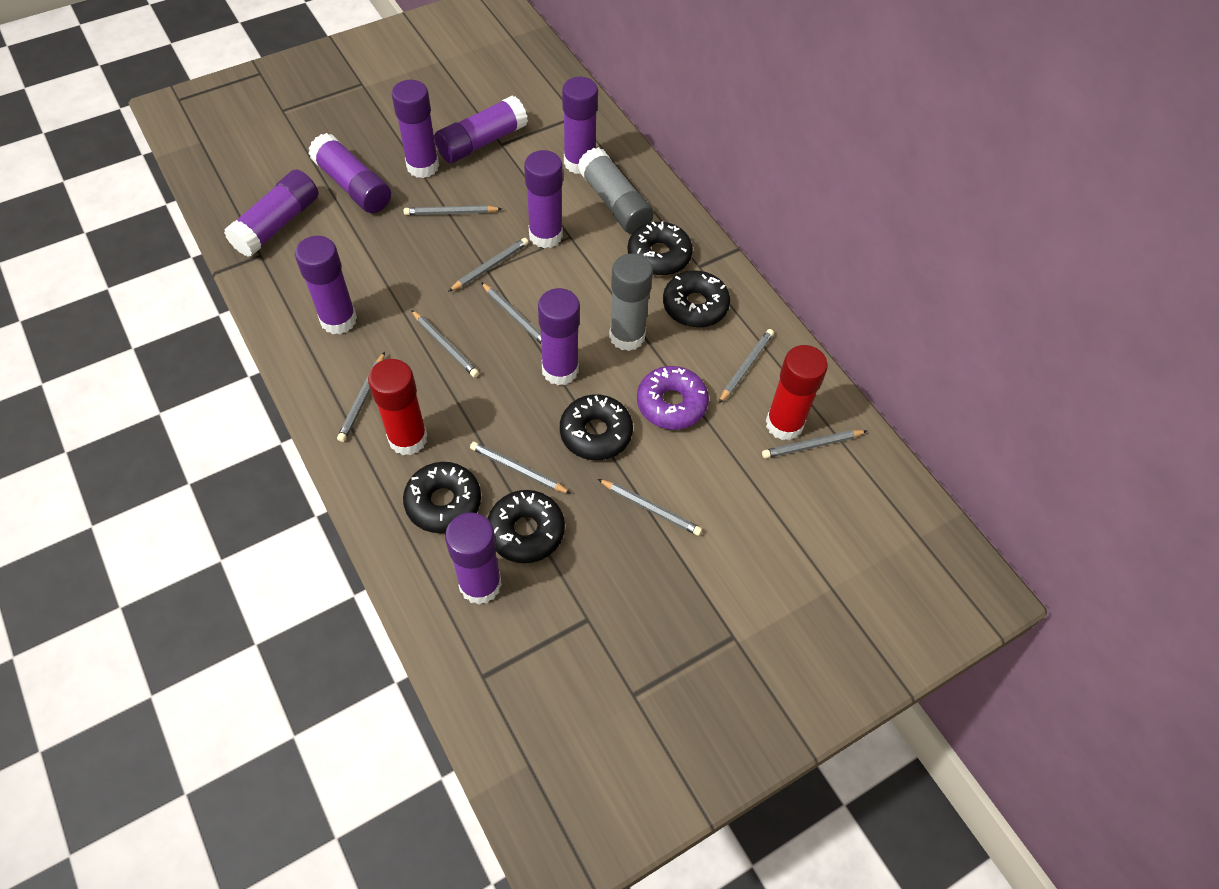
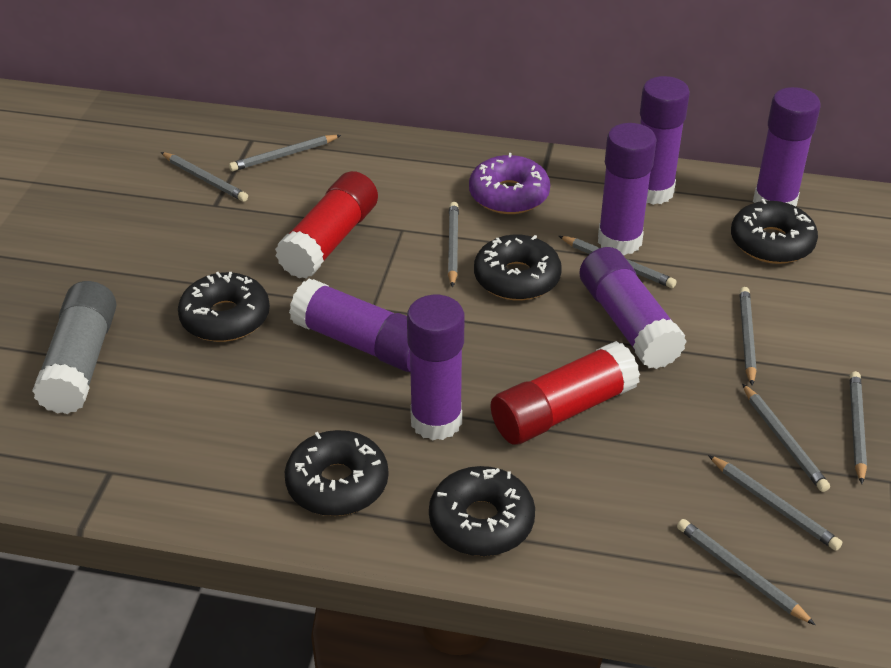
grey glue stick: 2 -> 1
purple glue stick: 9 -> 6

